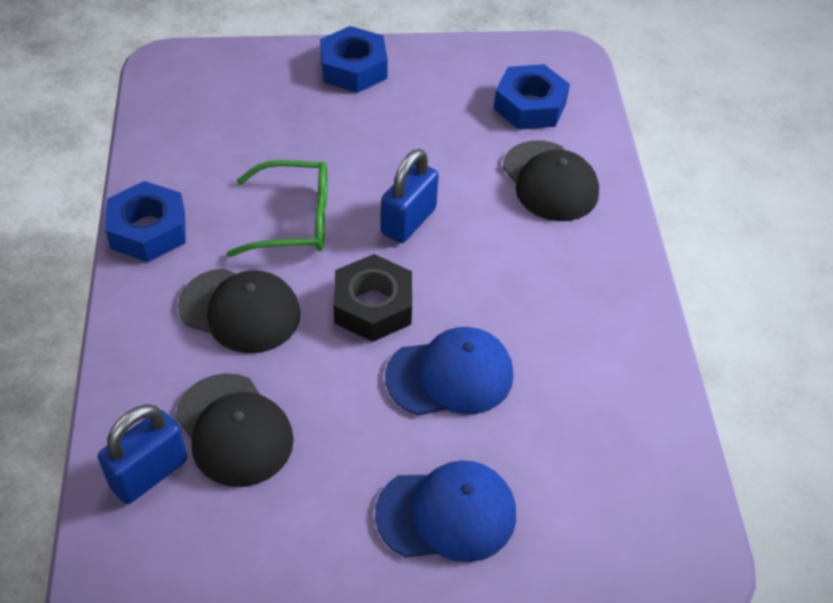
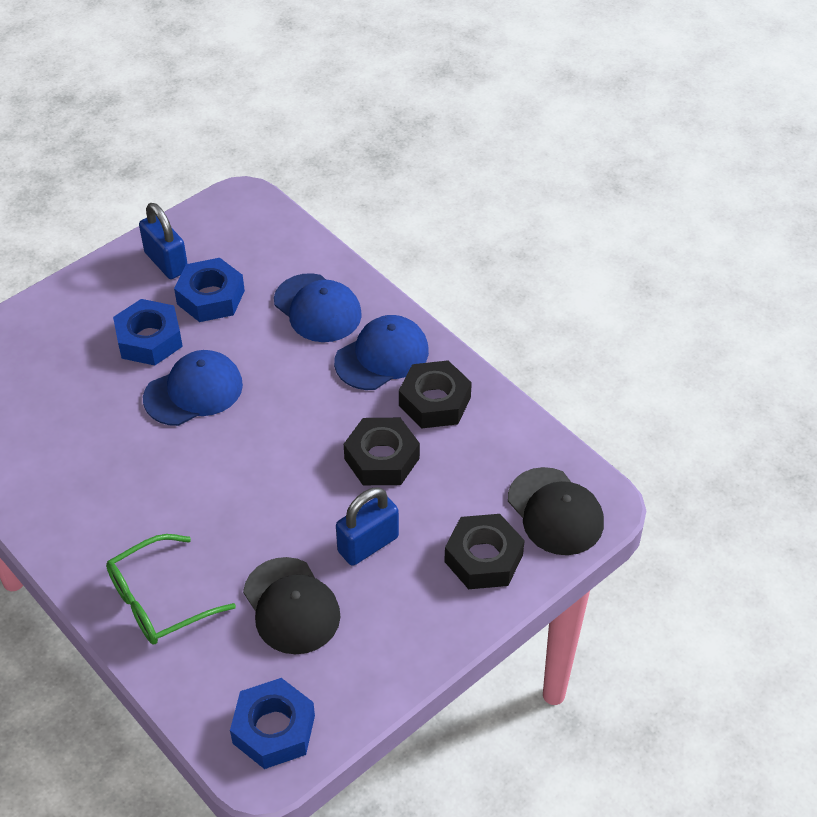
black cap: 3 -> 2
black nut: 1 -> 3
blue cap: 2 -> 3

